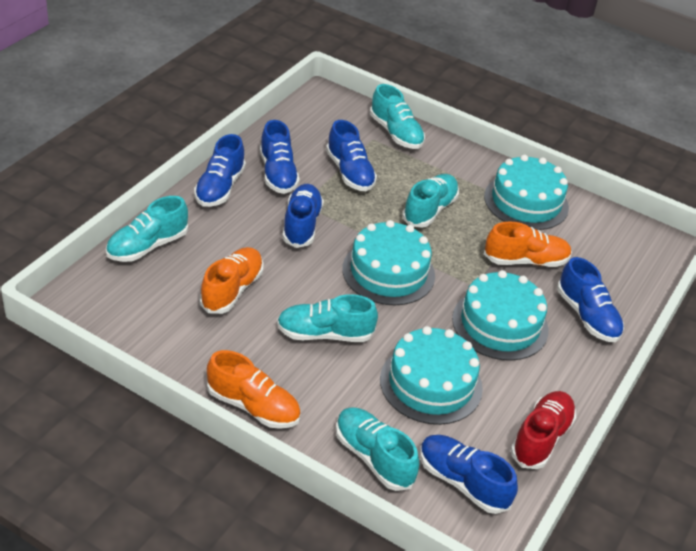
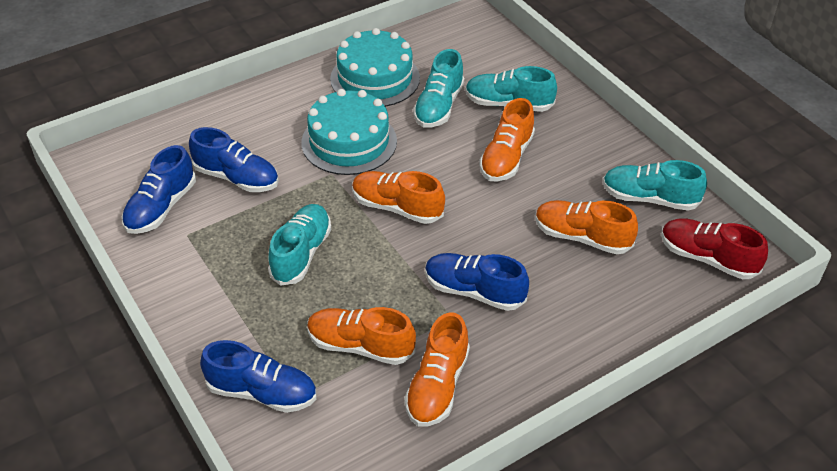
blue shoe: 6 -> 4
orange shoe: 3 -> 5
turquoise cake: 4 -> 2
turquoise shoe: 5 -> 4

